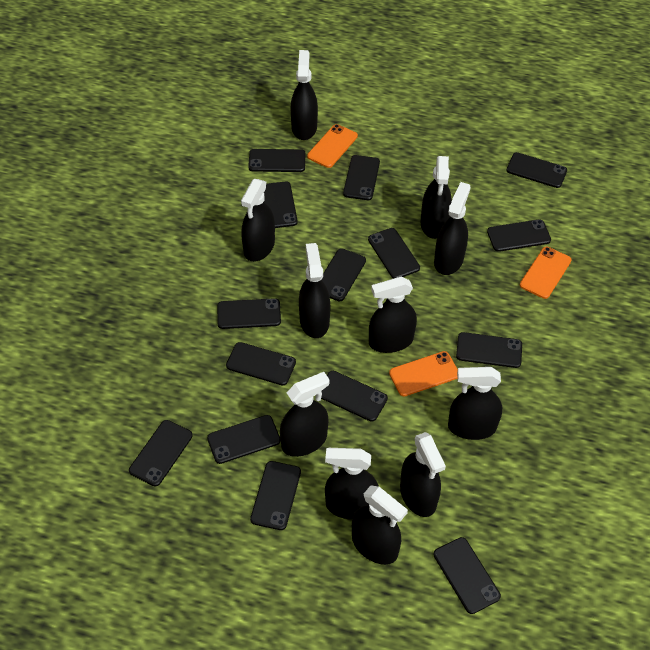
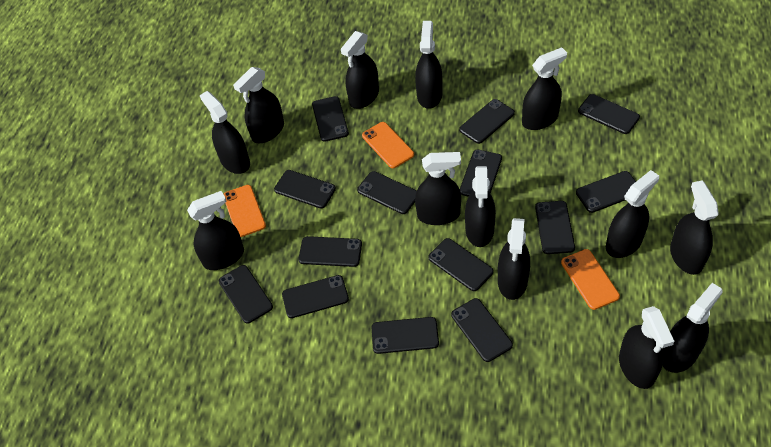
black phone: 15 -> 14
black spray bottle: 11 -> 13

